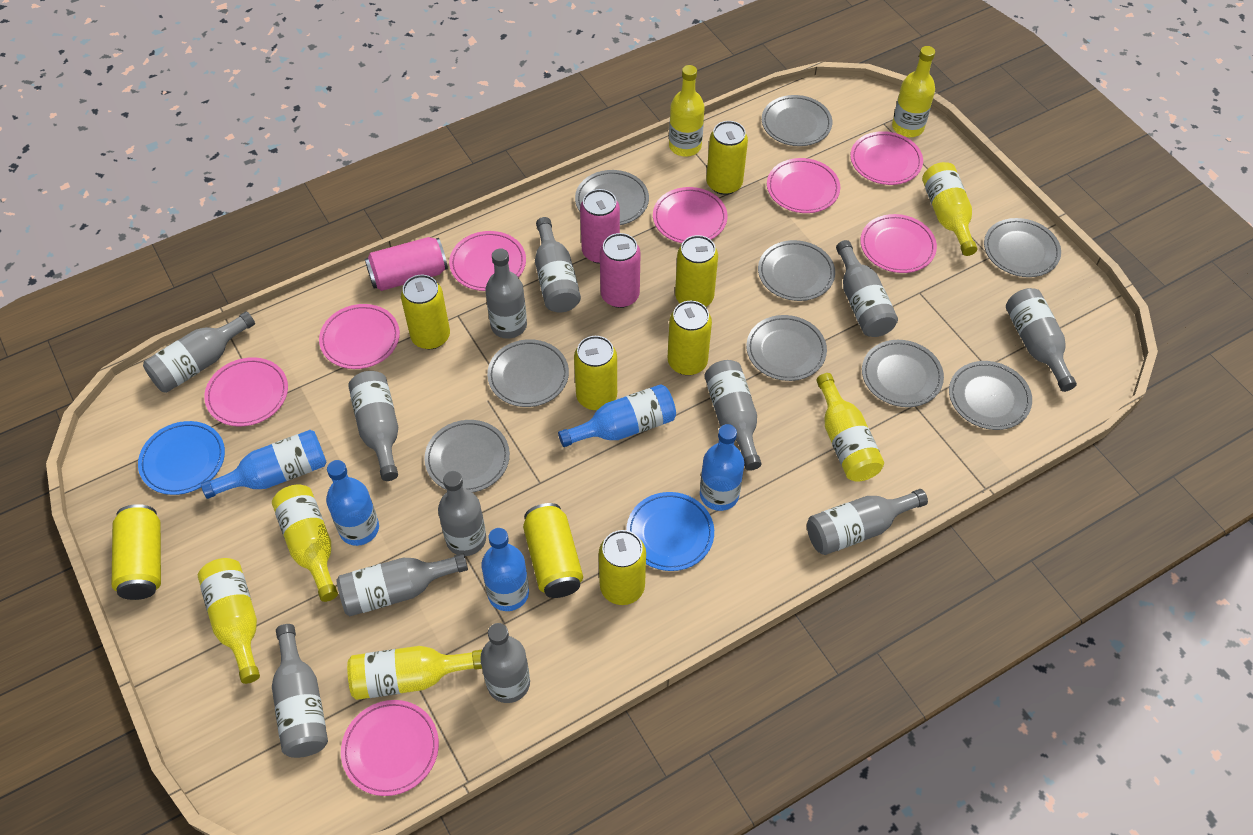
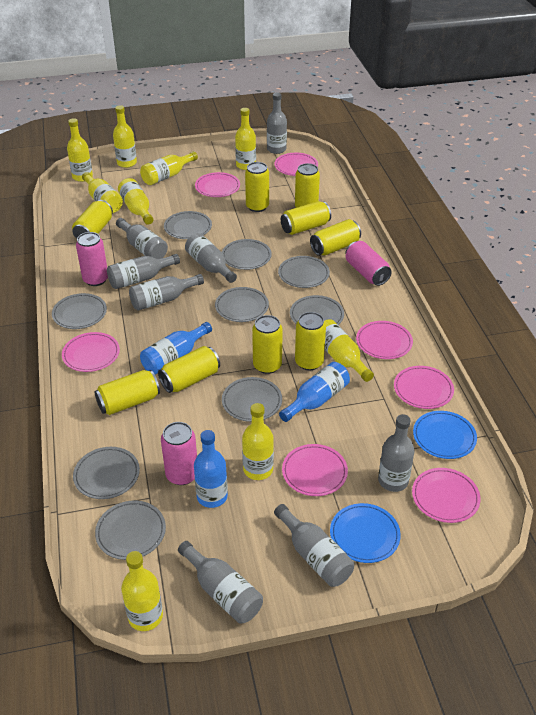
blue bottle: 5 -> 3
grey bottle: 12 -> 8
pink plate: 8 -> 7
yellow bottle: 7 -> 9
yellow can: 8 -> 9

